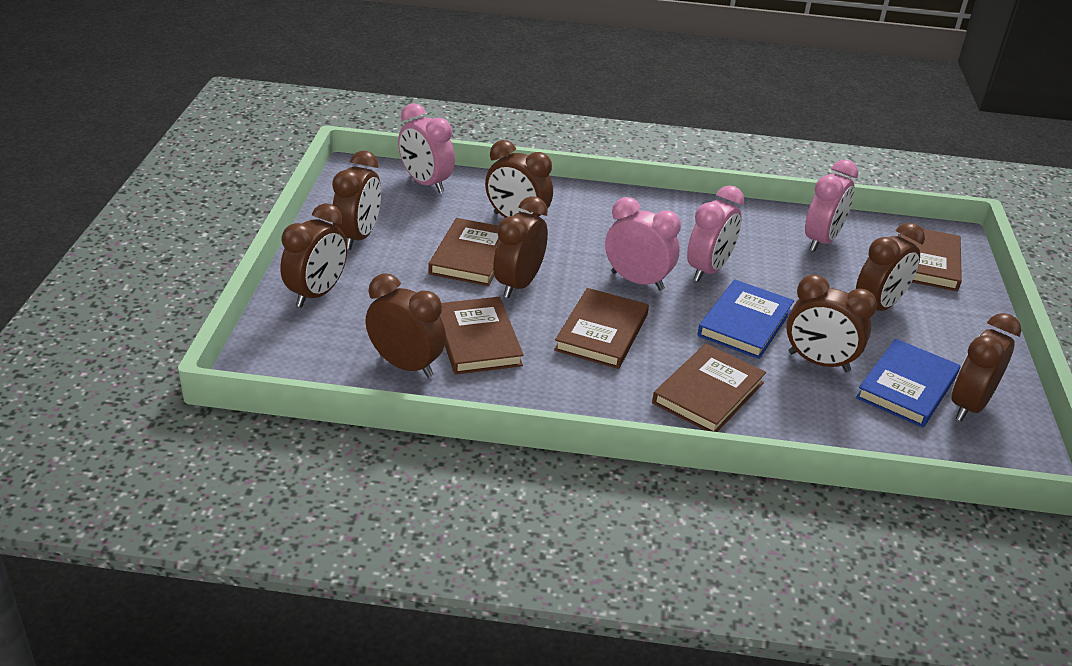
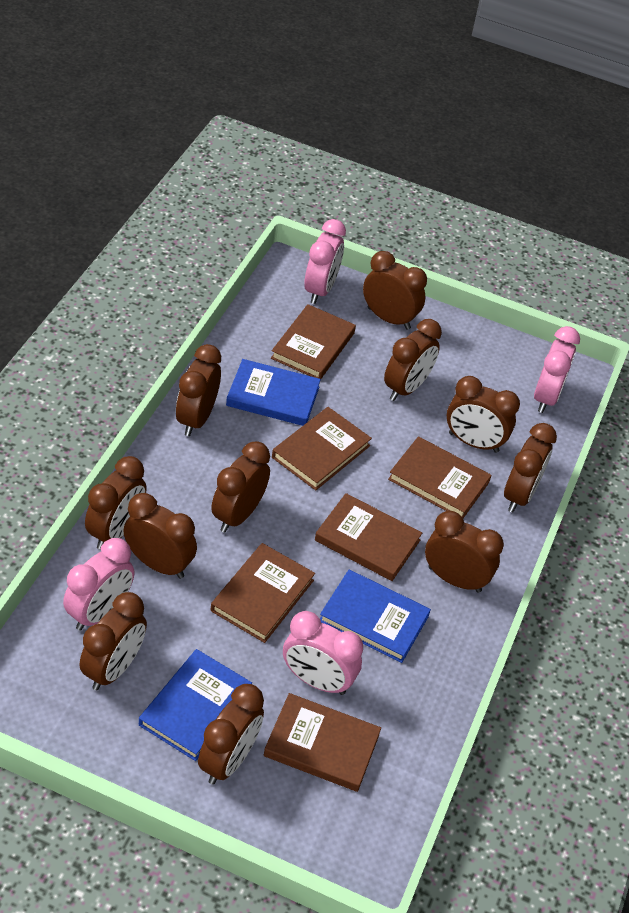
blue book: 2 -> 3
brown book: 5 -> 6
brown clock: 8 -> 11

